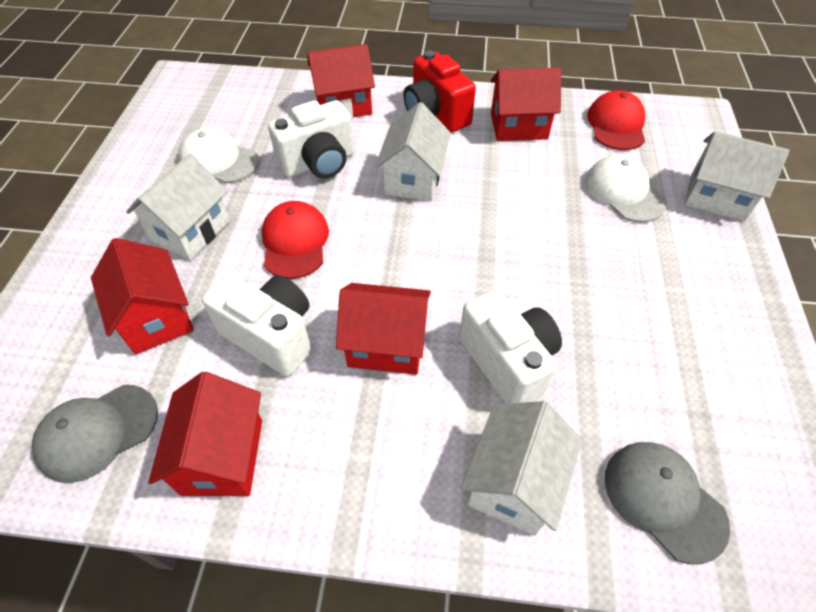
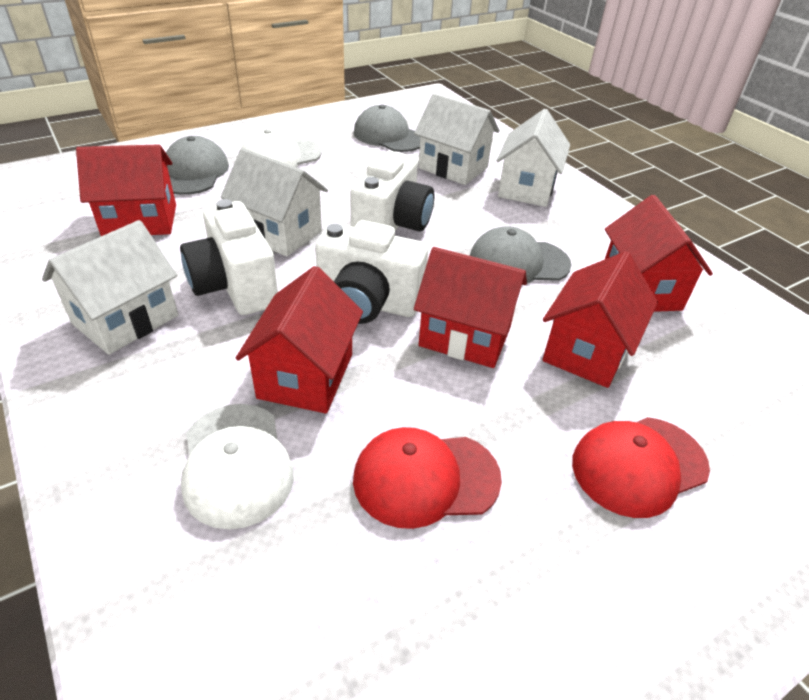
grey cap: 2 -> 3
red camera: 1 -> 0

